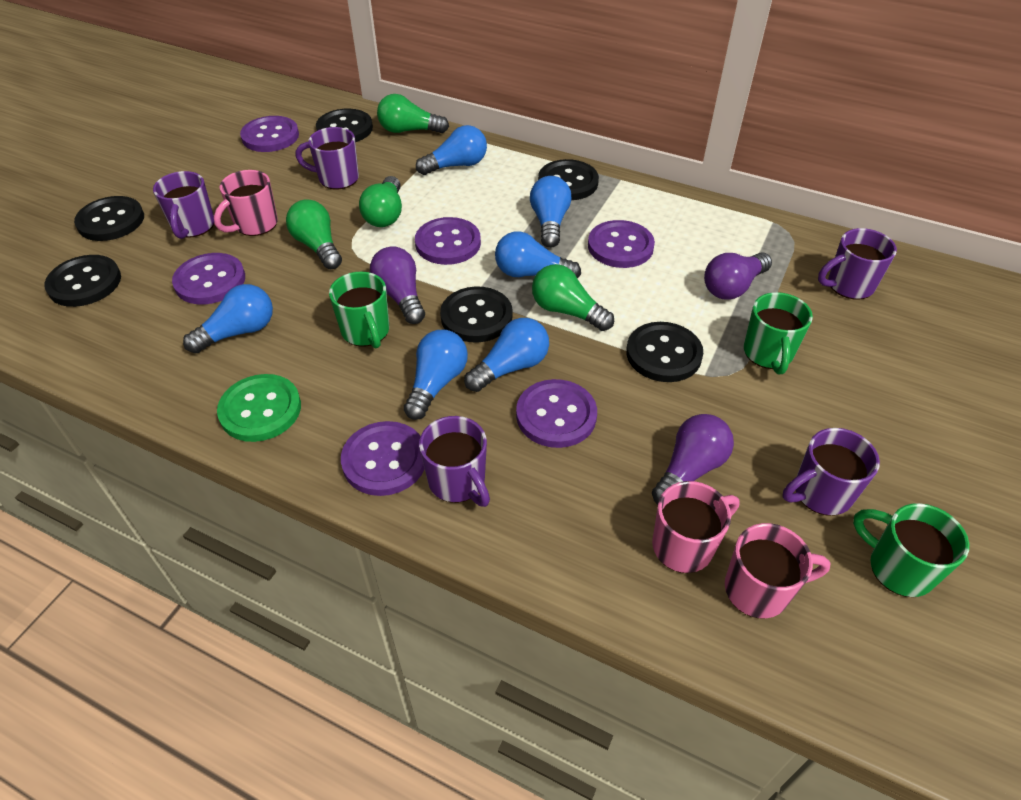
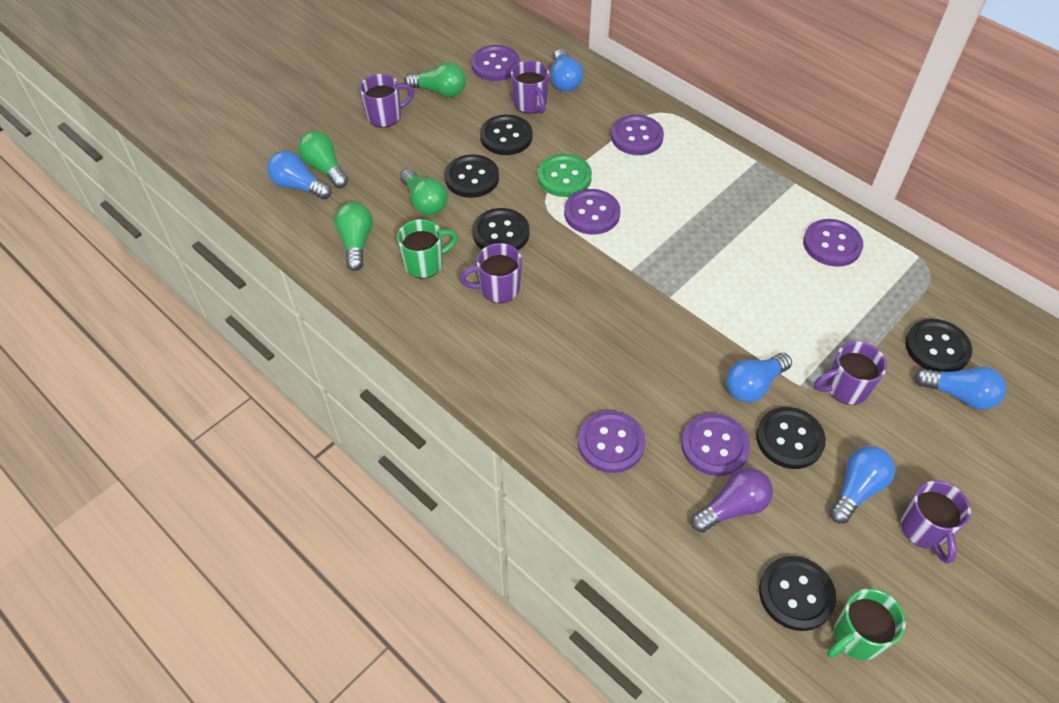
blue light bulb: 6 -> 5
green mug: 3 -> 2
pink mug: 3 -> 0
purple light bulb: 3 -> 1

